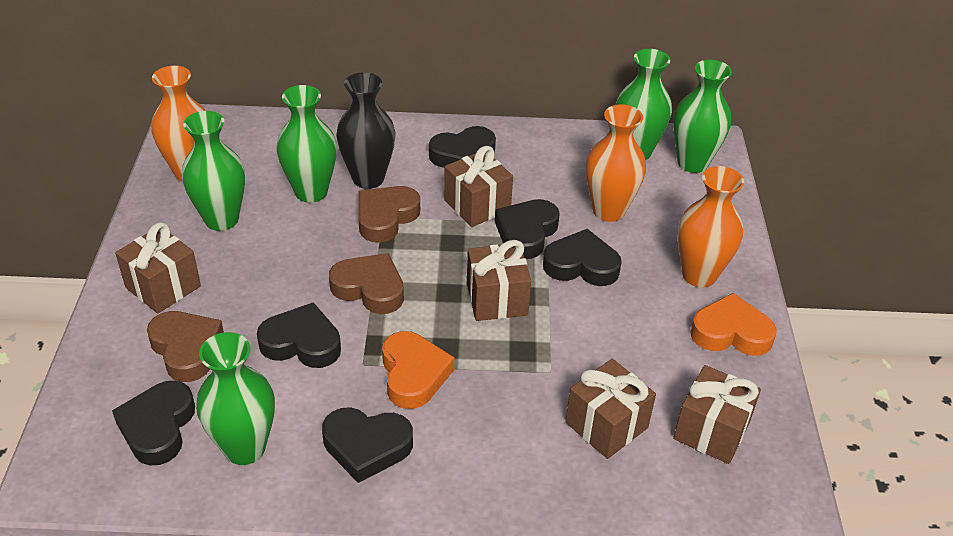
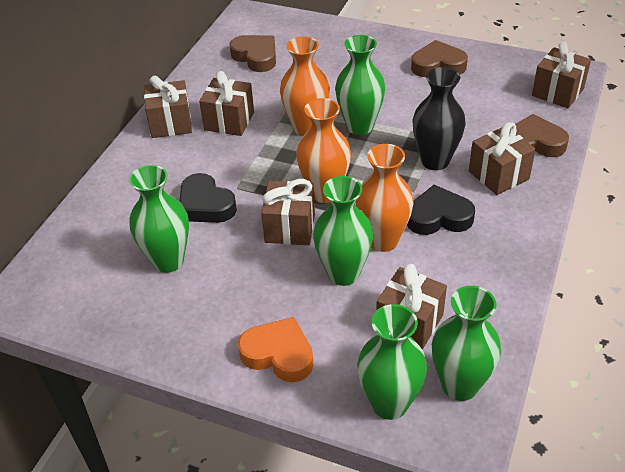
black heart: 6 -> 2
brown gift: 5 -> 6
orange heart: 2 -> 1

